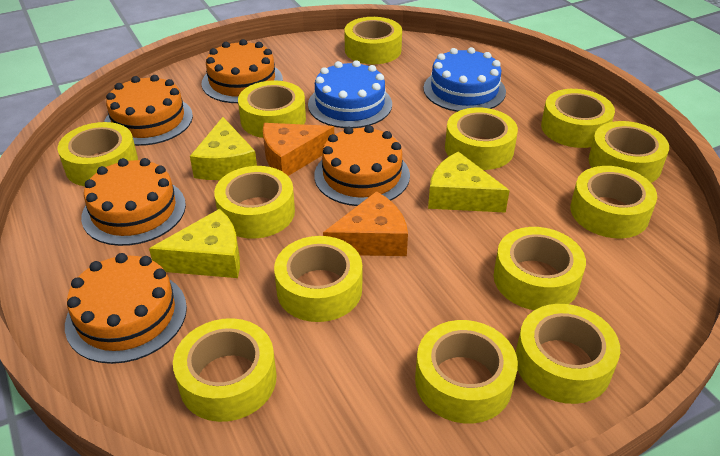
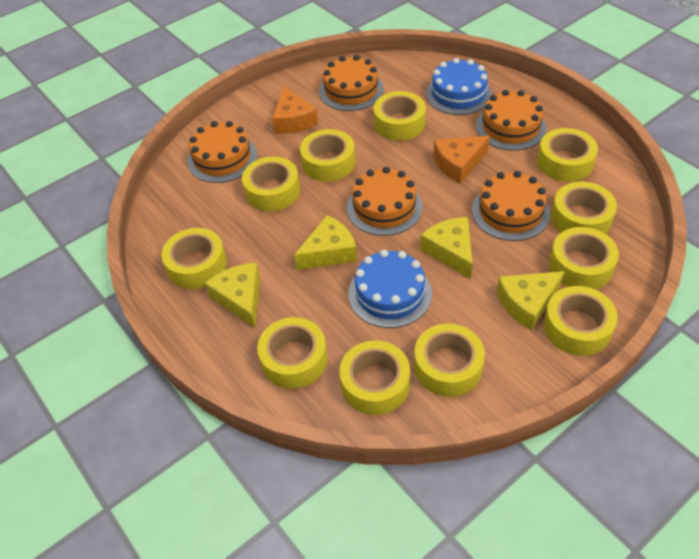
yellow cheese: 3 -> 4
yellow tape: 13 -> 11

